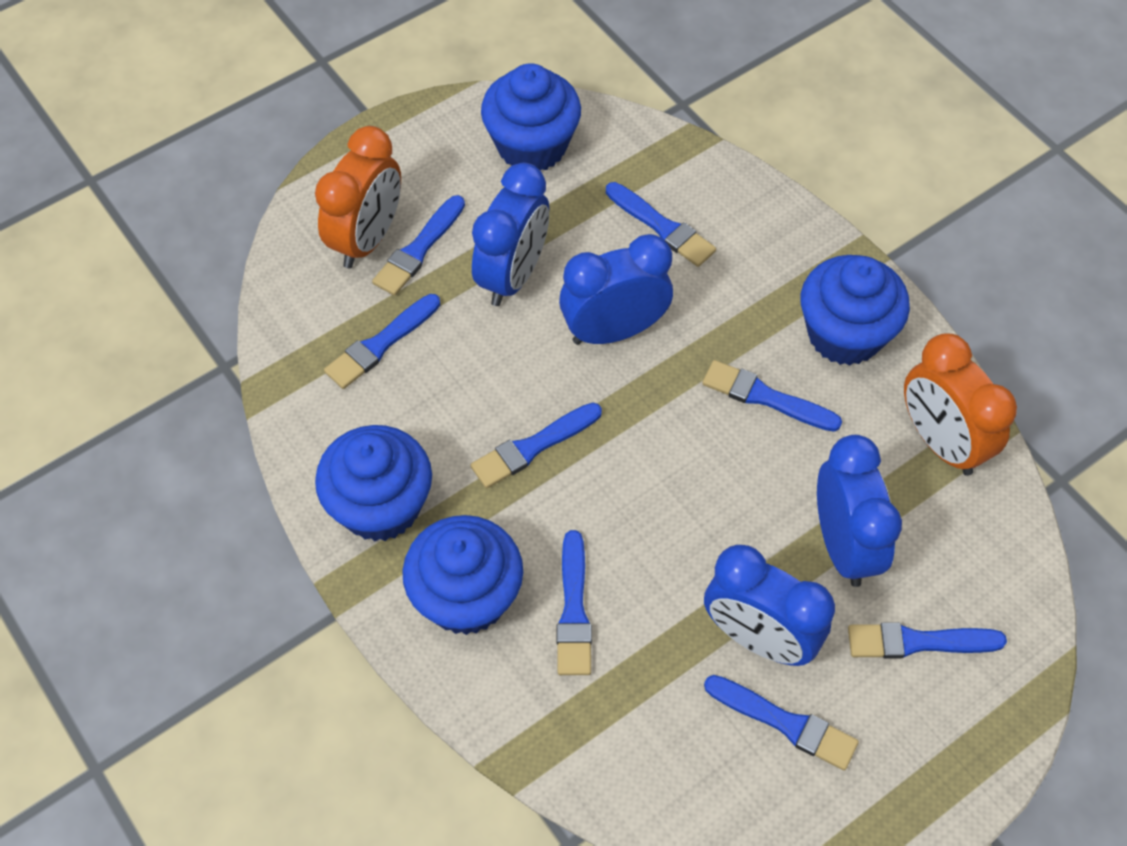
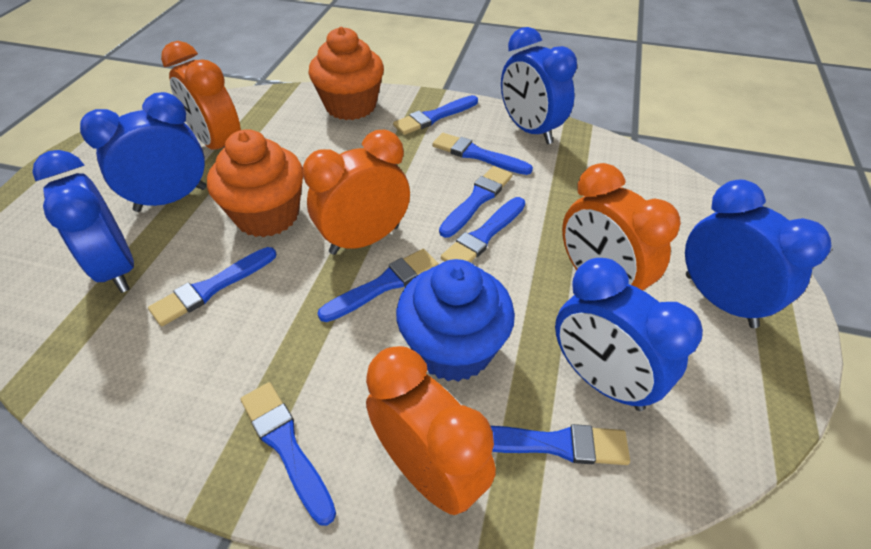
blue clock: 4 -> 5
blue cupcake: 4 -> 1
orange clock: 2 -> 4
orange cupcake: 0 -> 2

